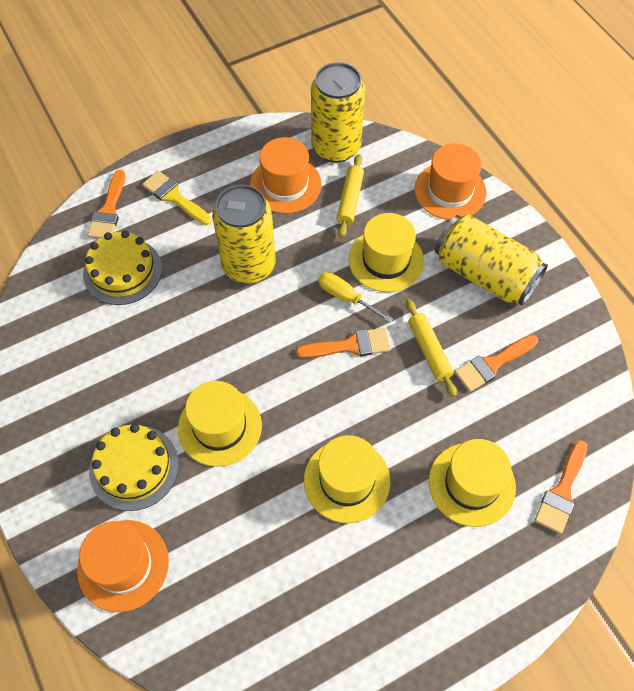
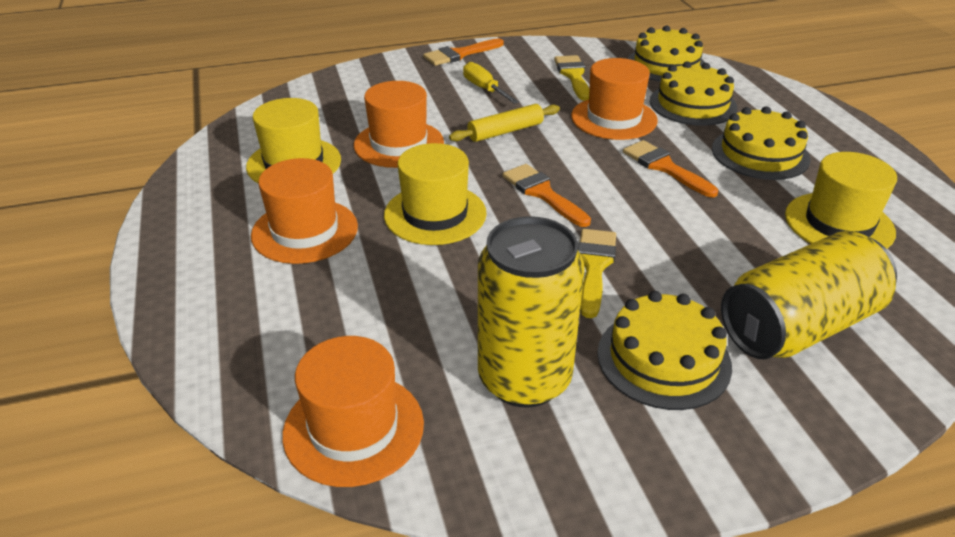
orange brush: 4 -> 3
orange hat: 3 -> 4
yellow brush: 1 -> 2
yellow cake: 2 -> 4
yellow can: 3 -> 2
yellow hat: 4 -> 3
yellow rolling pin: 2 -> 1

